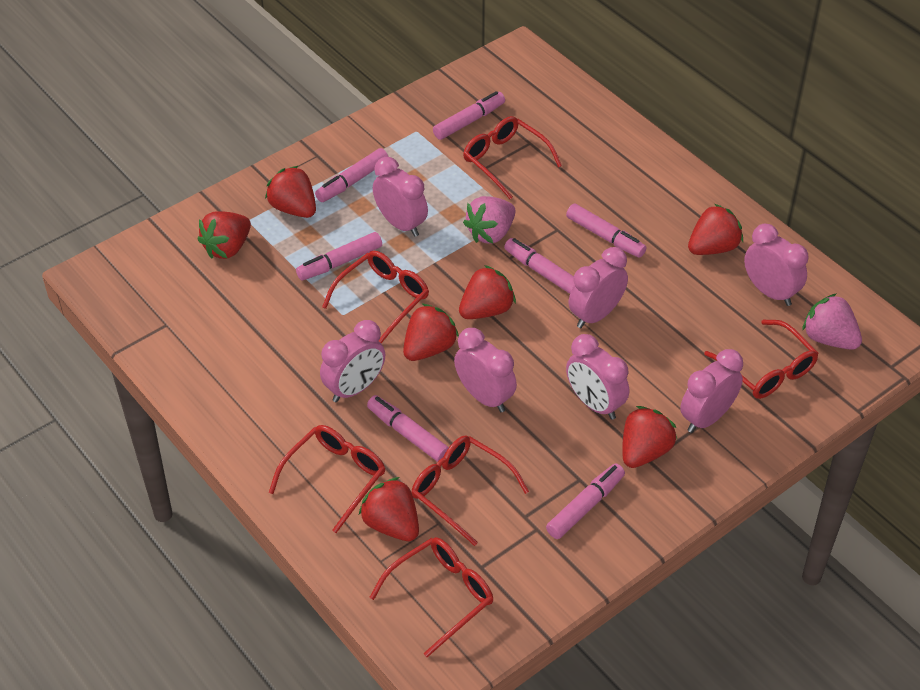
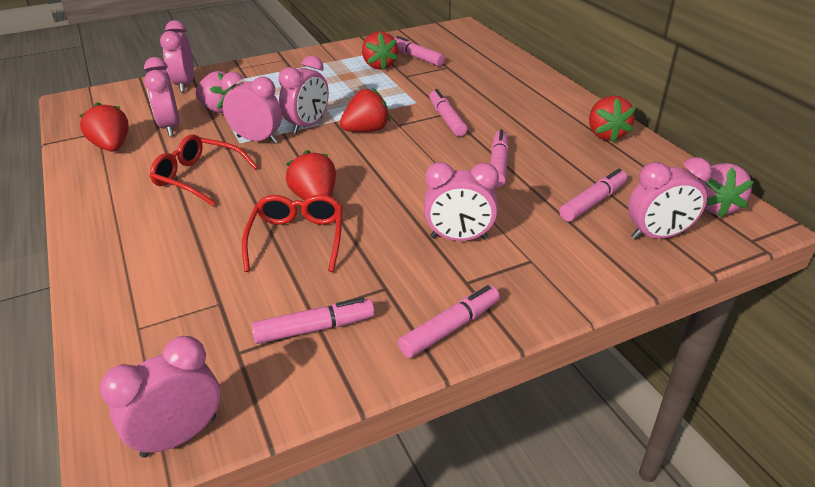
pink marker: 7 -> 6
red glasses: 6 -> 2
red strawberry: 7 -> 5

